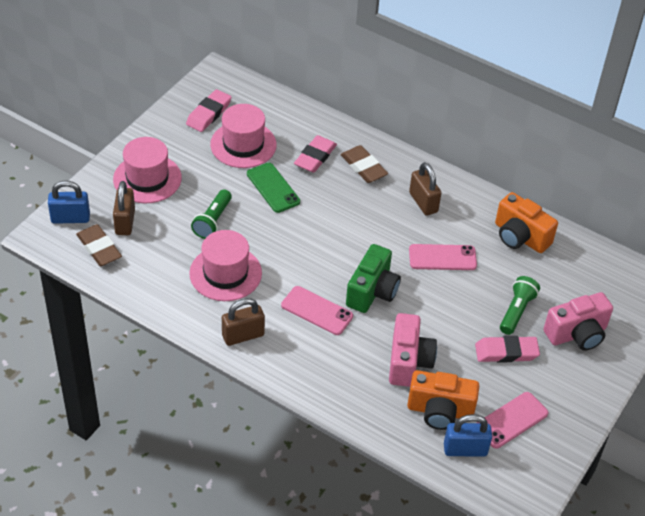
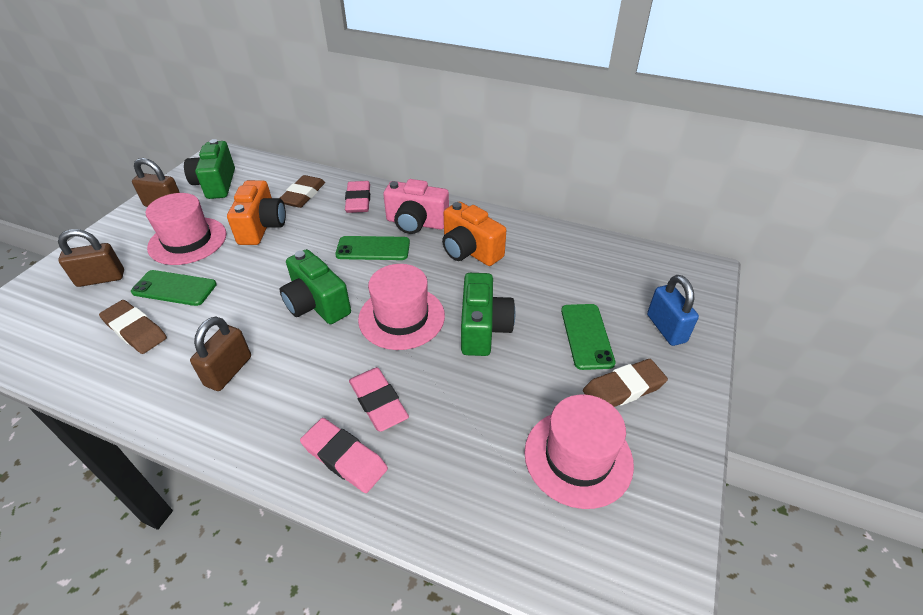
blue padlock: 2 -> 1
brown eraser: 2 -> 3
green camera: 1 -> 3
green flashlight: 2 -> 0
green phone: 1 -> 3
pink camera: 2 -> 1
pink phone: 3 -> 0

